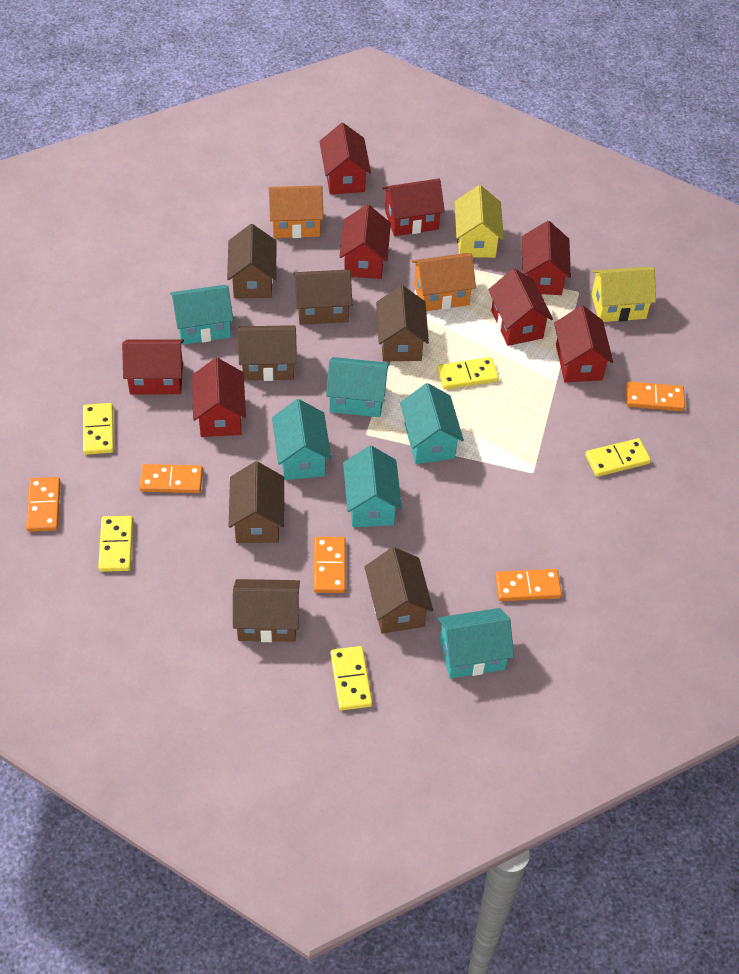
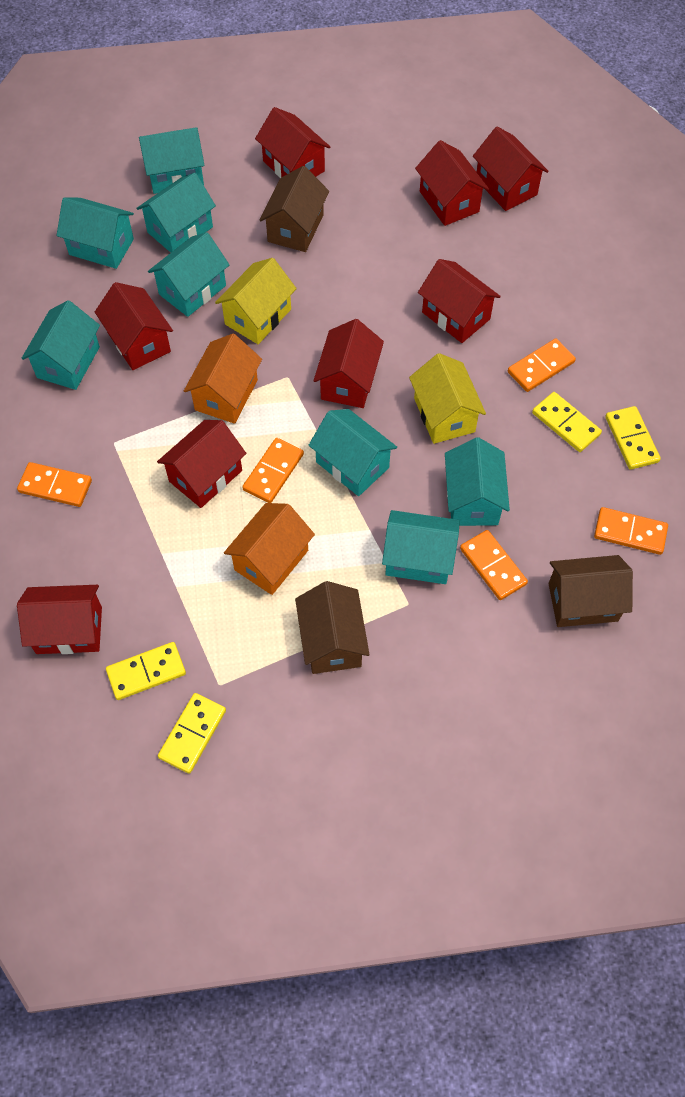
brown house: 7 -> 3
turquoise house: 6 -> 8
yellow domino: 5 -> 4

